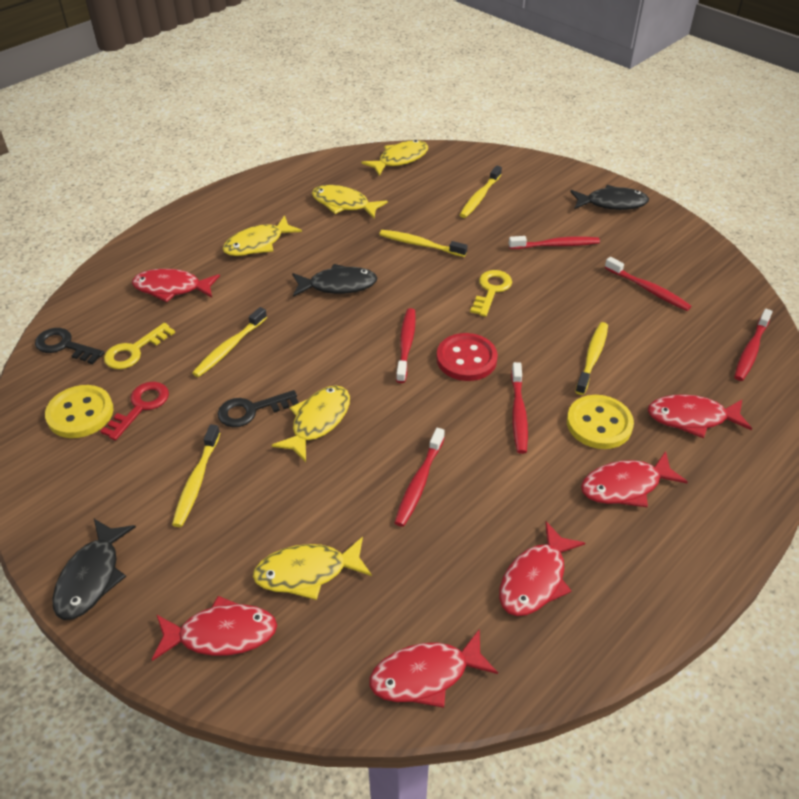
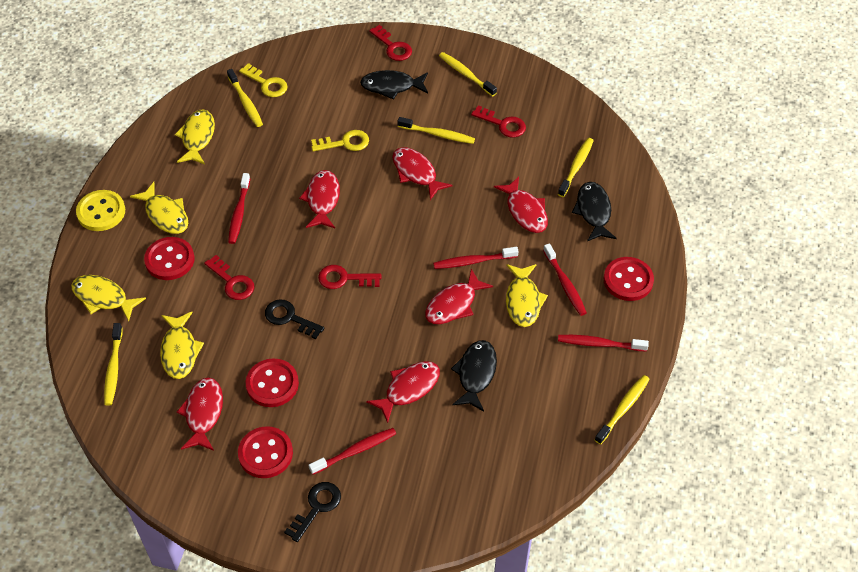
red button: 1 -> 4
red key: 1 -> 4
red toothbrush: 6 -> 5
yellow button: 2 -> 1
yellow toothbrush: 5 -> 6

